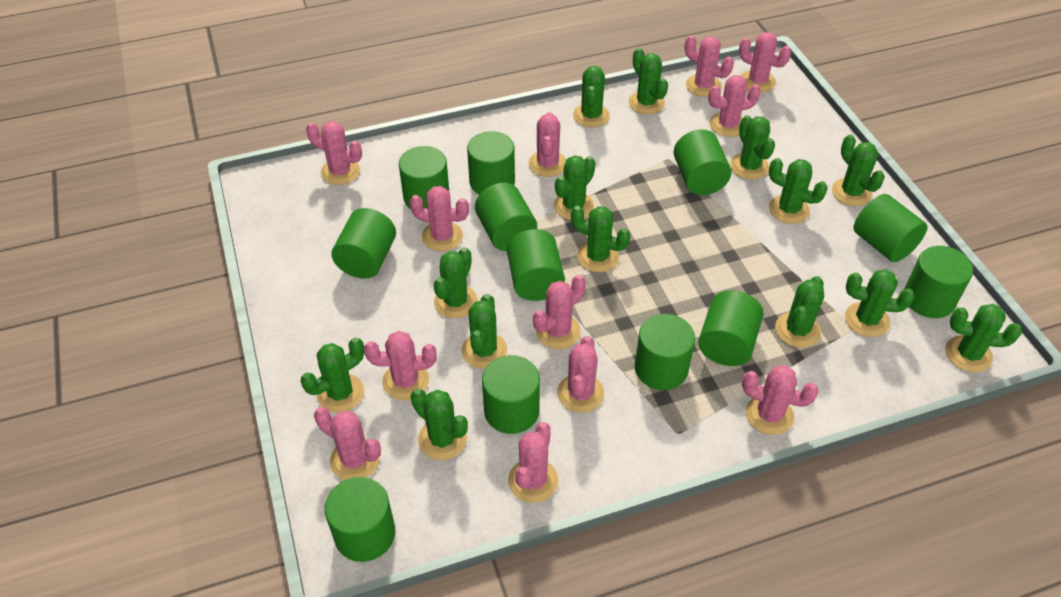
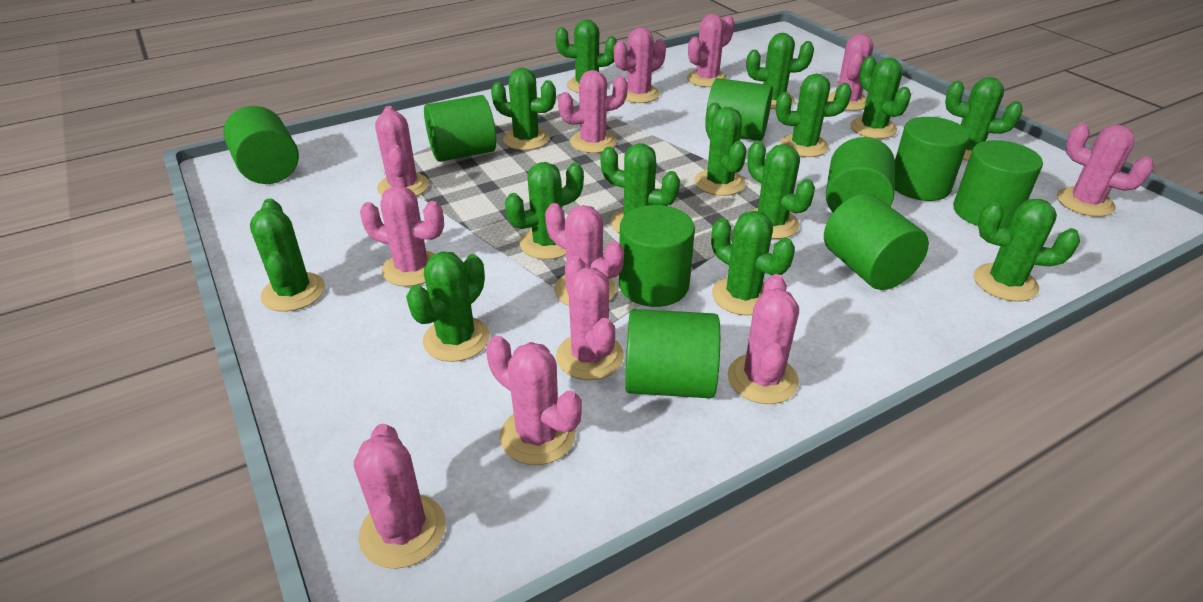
green cylinder: 12 -> 9

